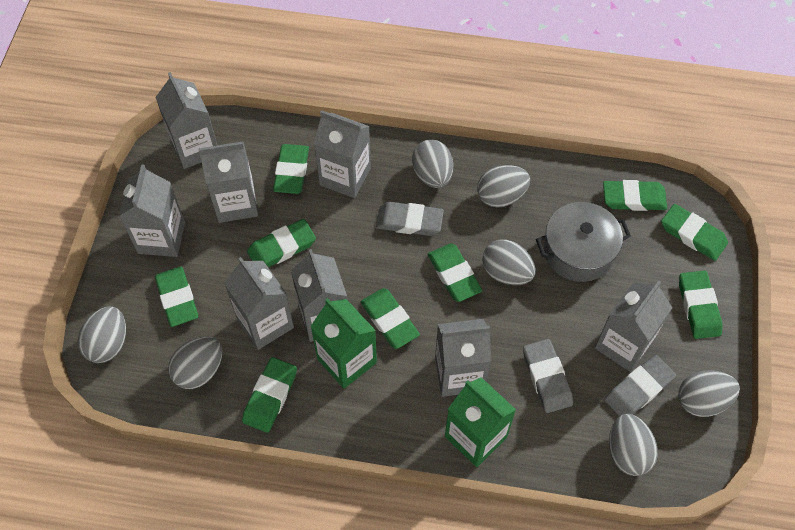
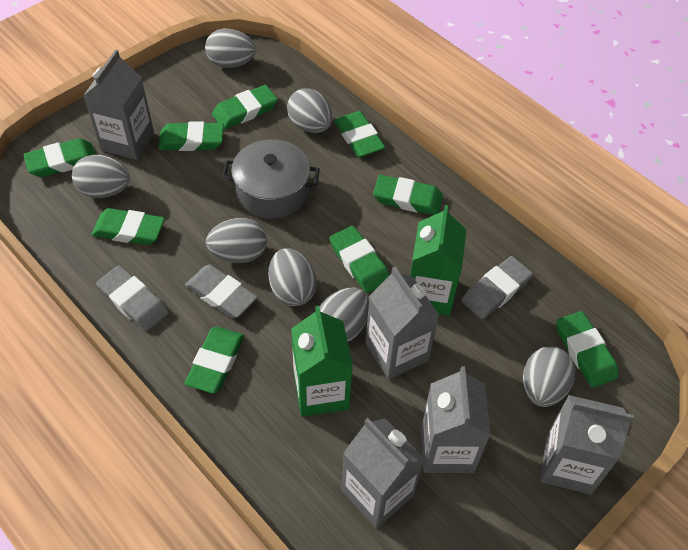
grey carton: 8 -> 5

